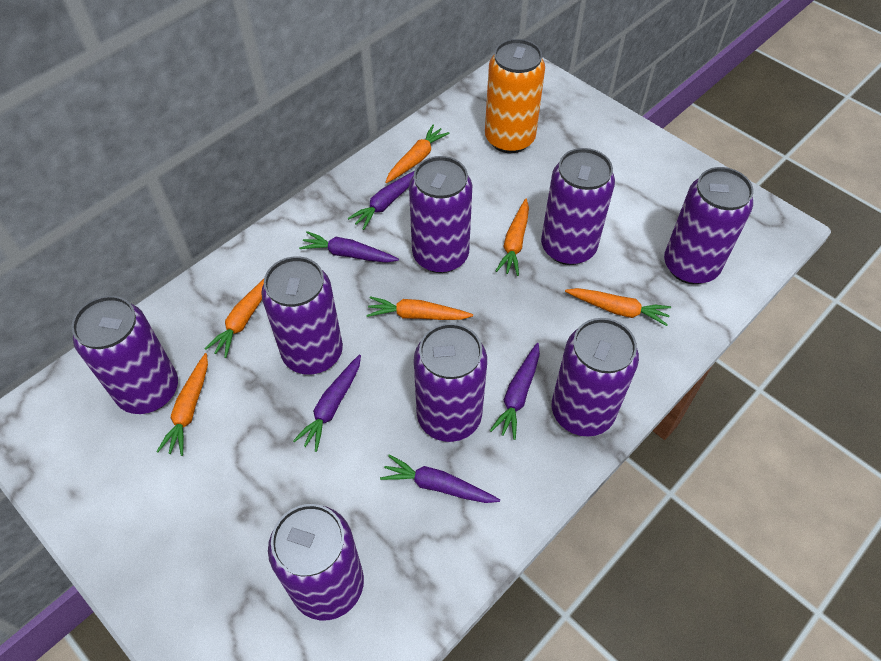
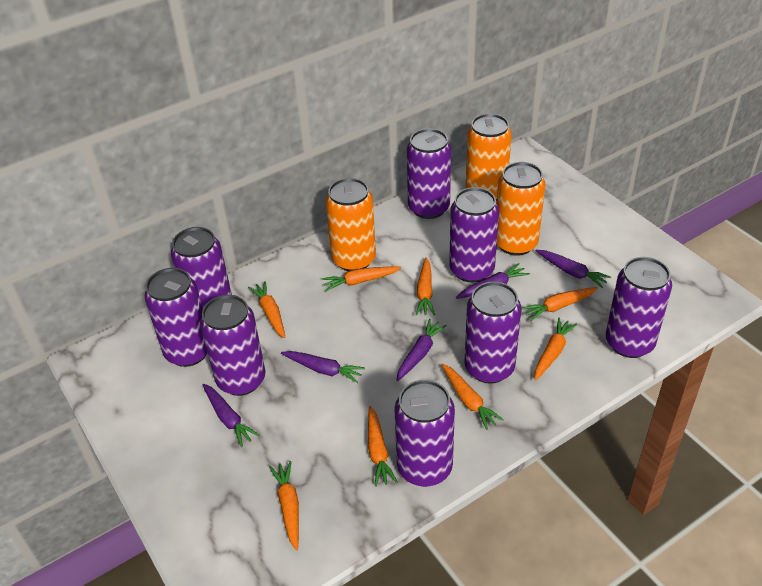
orange can: 1 -> 3
orange carrot: 6 -> 8

